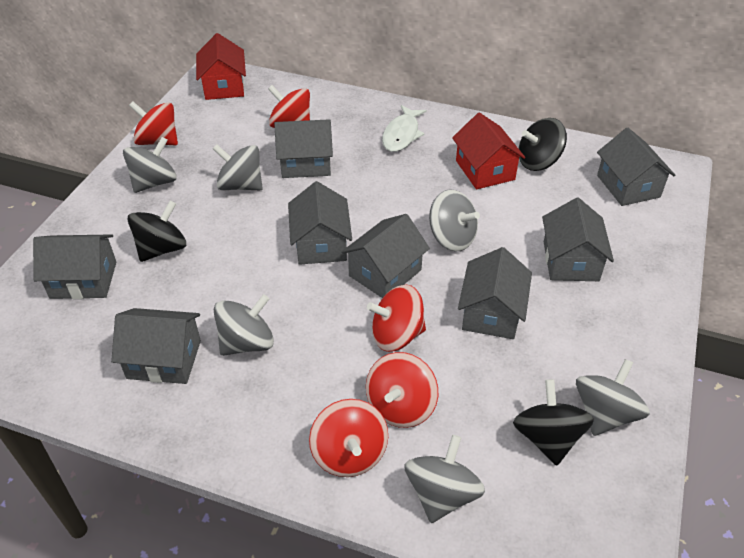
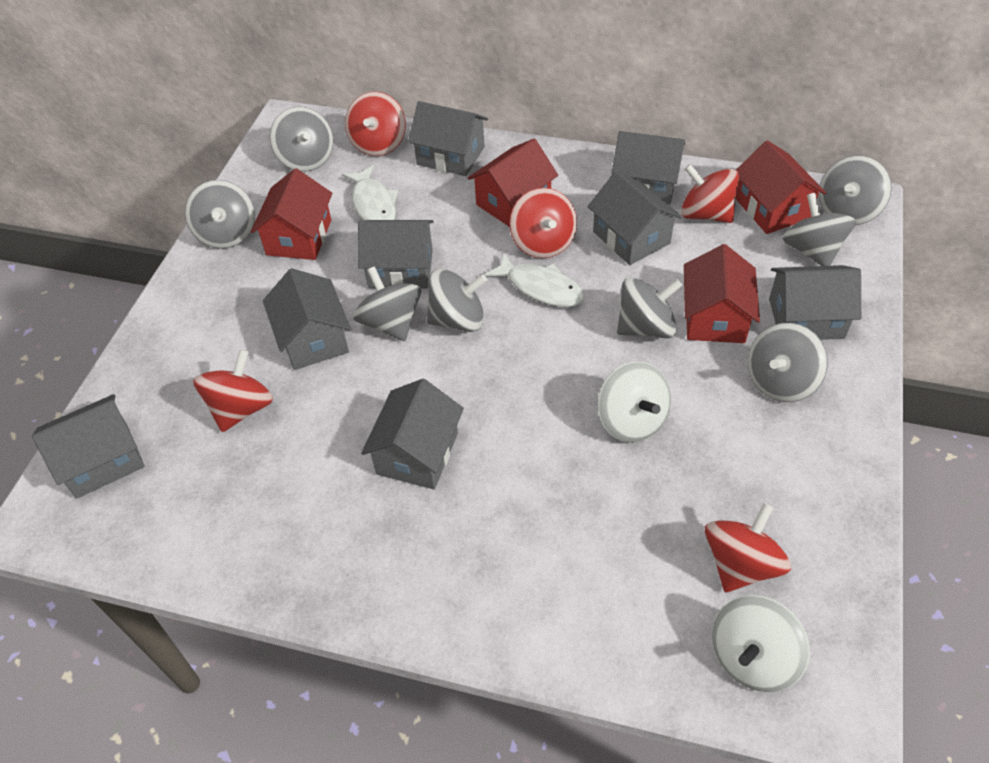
black spinning top: 3 -> 0
grey spinning top: 6 -> 8
red house: 2 -> 4
white fish: 1 -> 2
white spinning top: 0 -> 2

